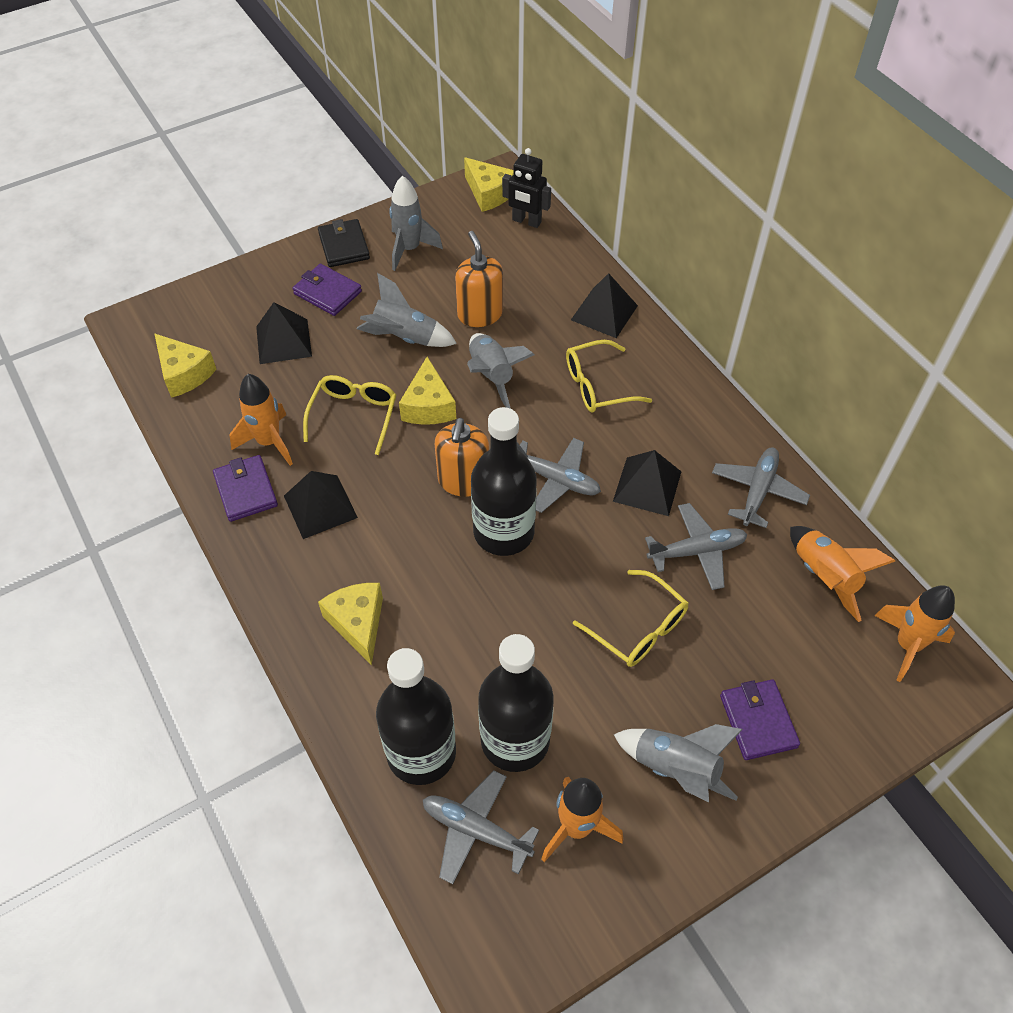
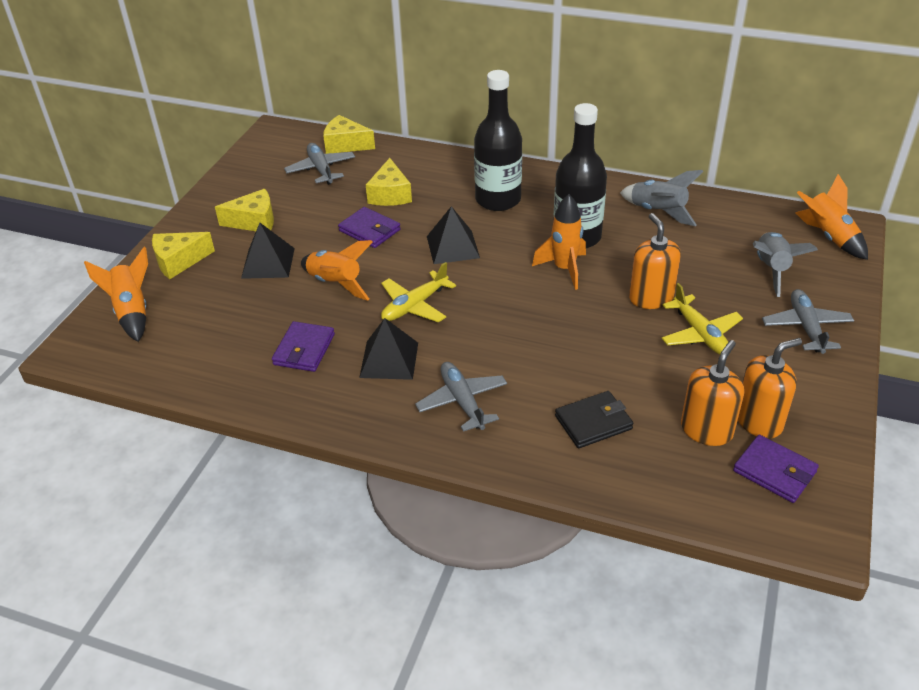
black bottle: 3 -> 2
black pyramid: 4 -> 3
black robot: 1 -> 0
grey plane: 4 -> 3
grey rocket: 4 -> 2
orange soap dispenser: 2 -> 3
yellow glasses: 3 -> 0
yellow plane: 0 -> 2

